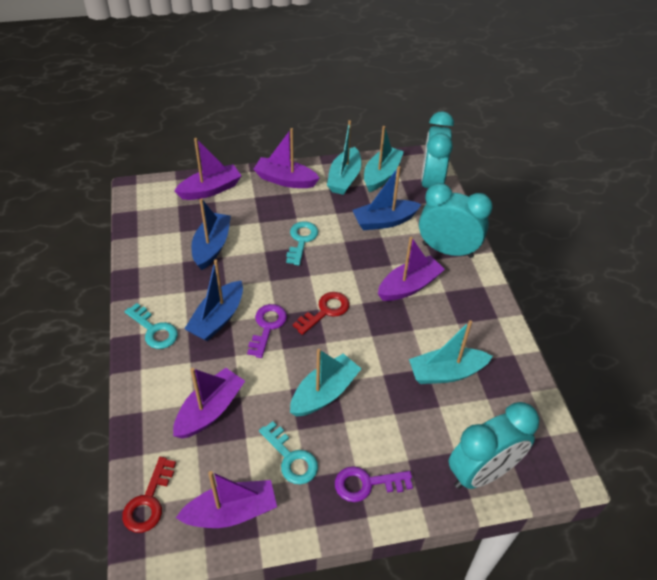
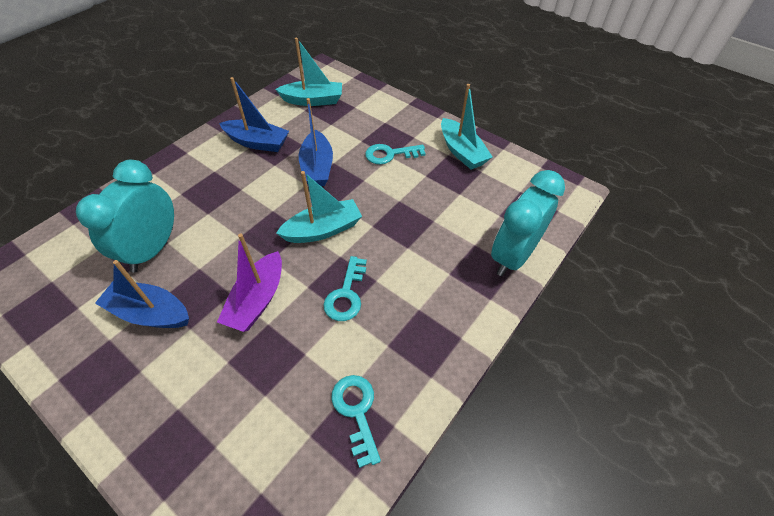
purple boat: 5 -> 1
purple key: 2 -> 0
red key: 2 -> 0
turquoise boat: 4 -> 3
turquoise clock: 3 -> 2

